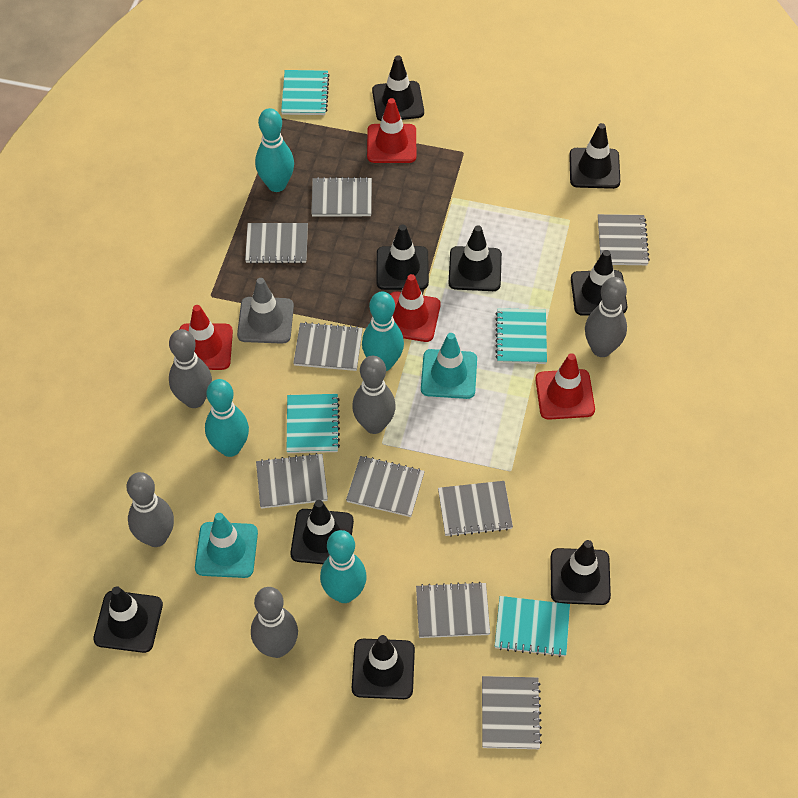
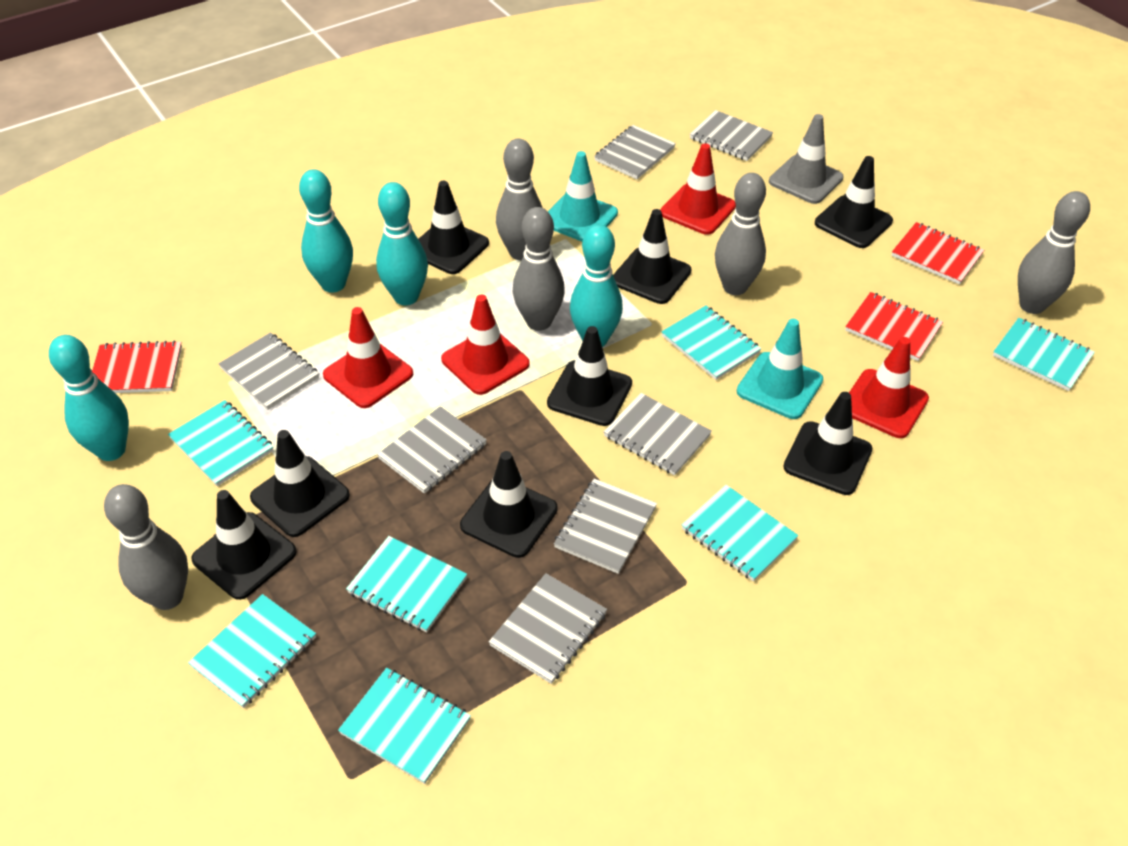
black traffic cone: 9 -> 8
grey notebook: 9 -> 7
red notebook: 0 -> 3
turquoise notebook: 4 -> 7

